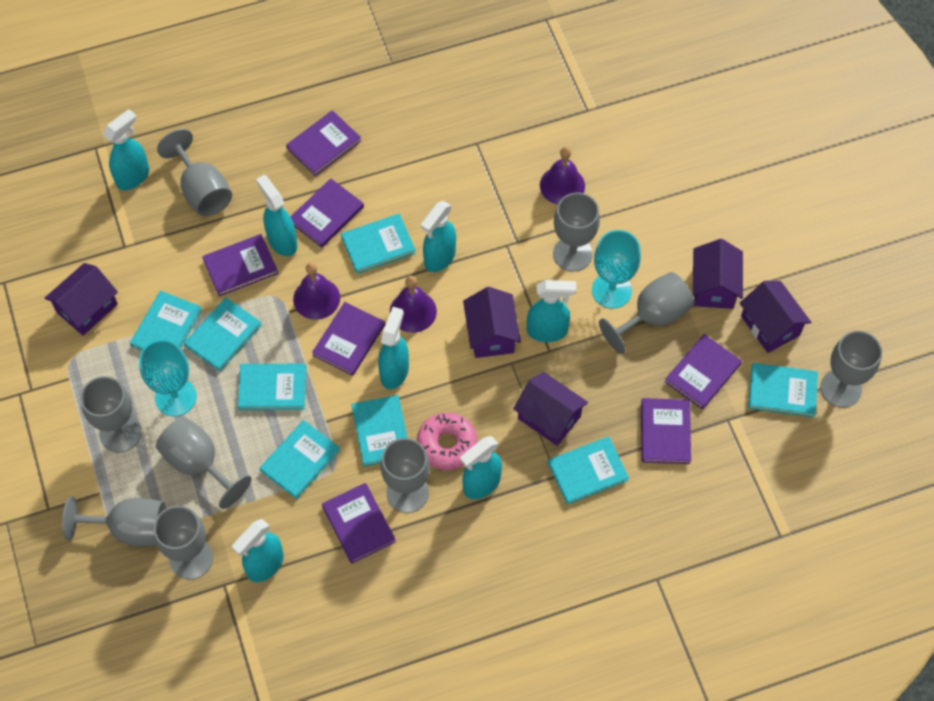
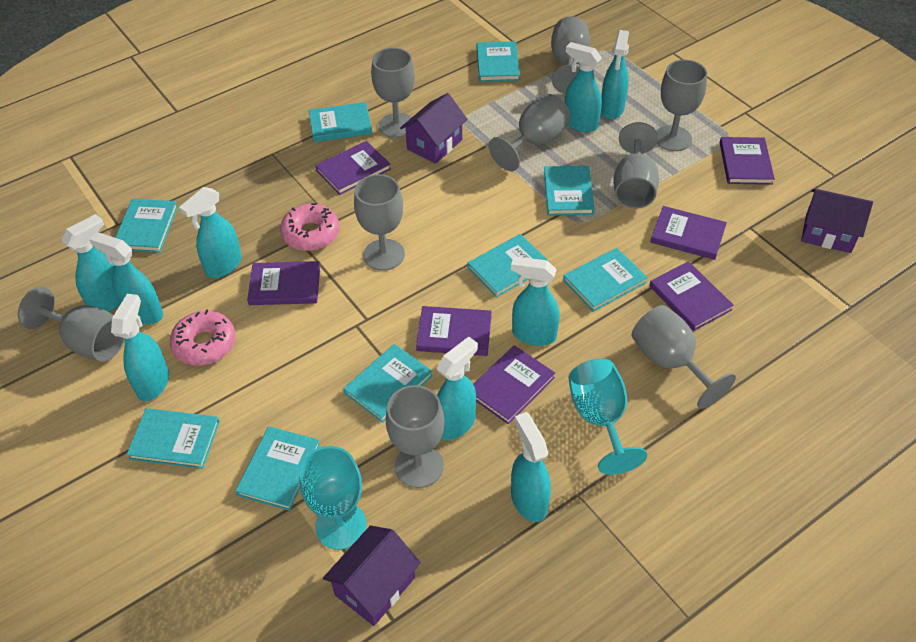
pink donut: 1 -> 2
purple bell: 3 -> 0
purple house: 5 -> 3
turquoise book: 8 -> 9
turquoise spray bottle: 7 -> 9

